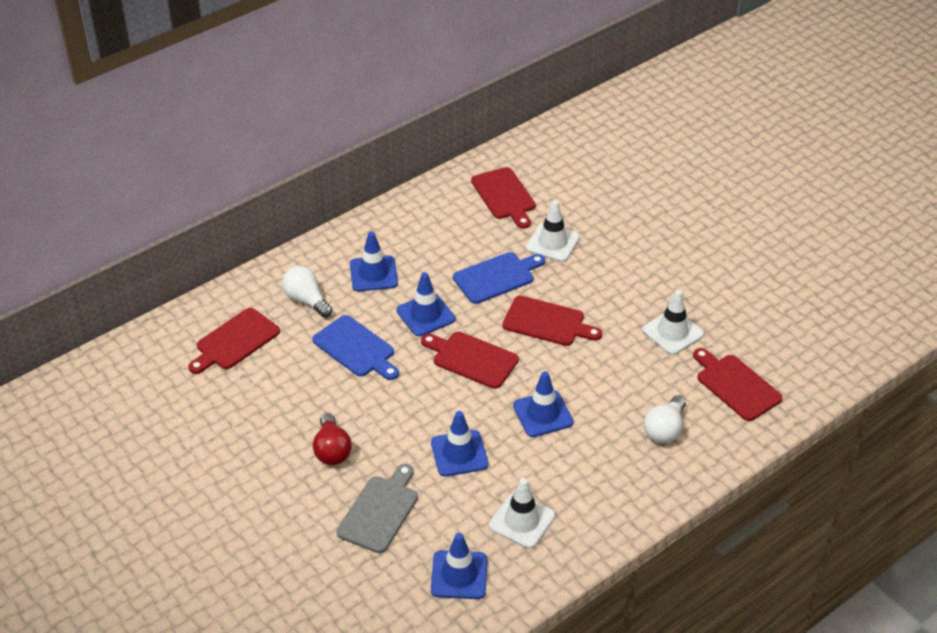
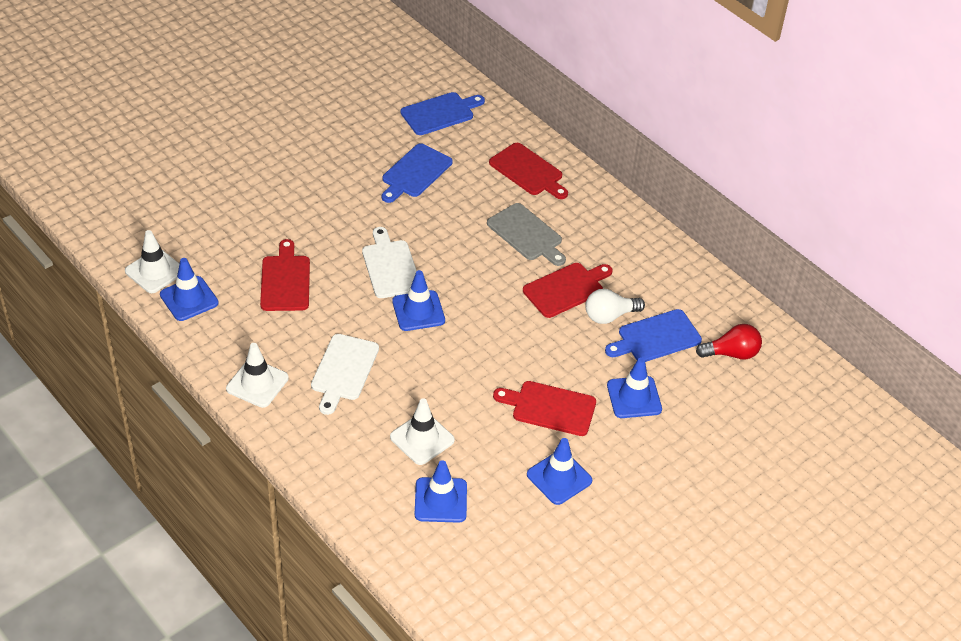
blue cutting board: 2 -> 3
red cutting board: 5 -> 4
white cutting board: 0 -> 2
white light bulb: 2 -> 1

